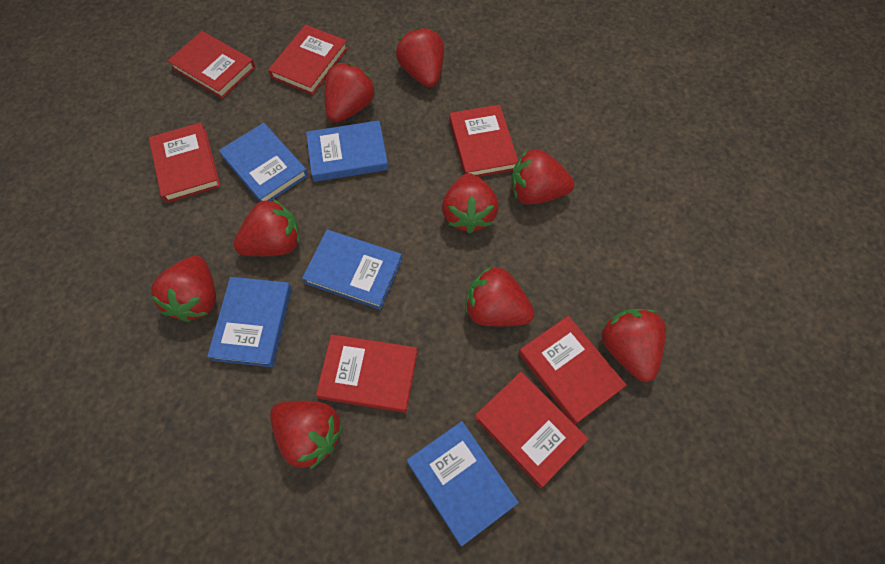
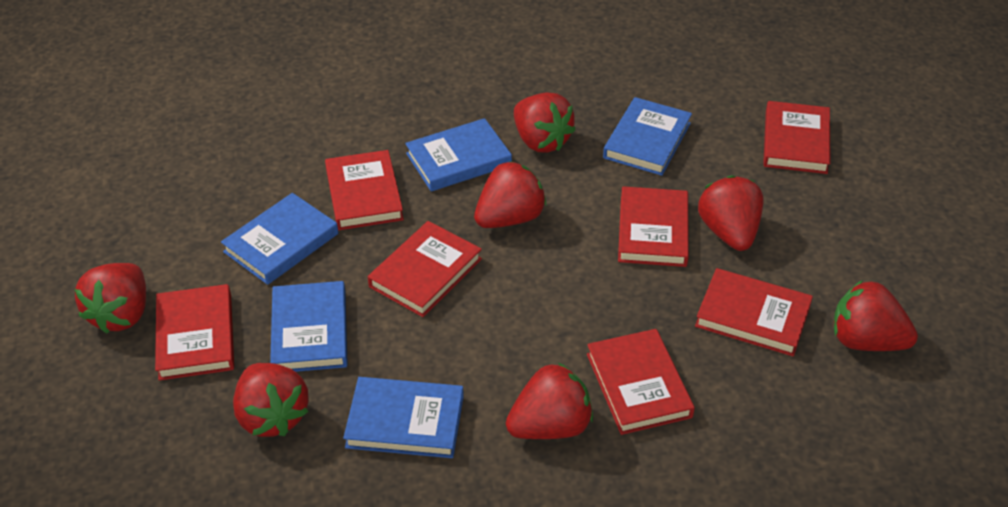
red strawberry: 9 -> 7

